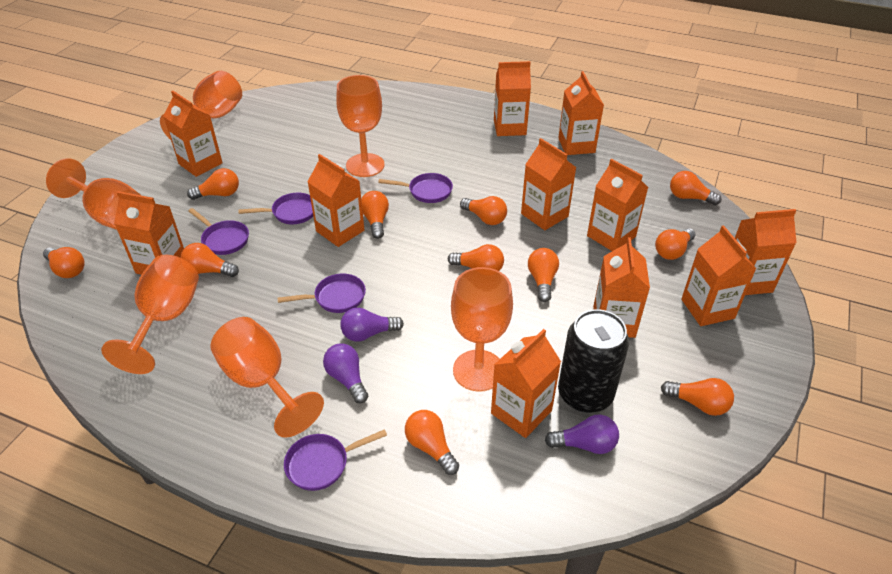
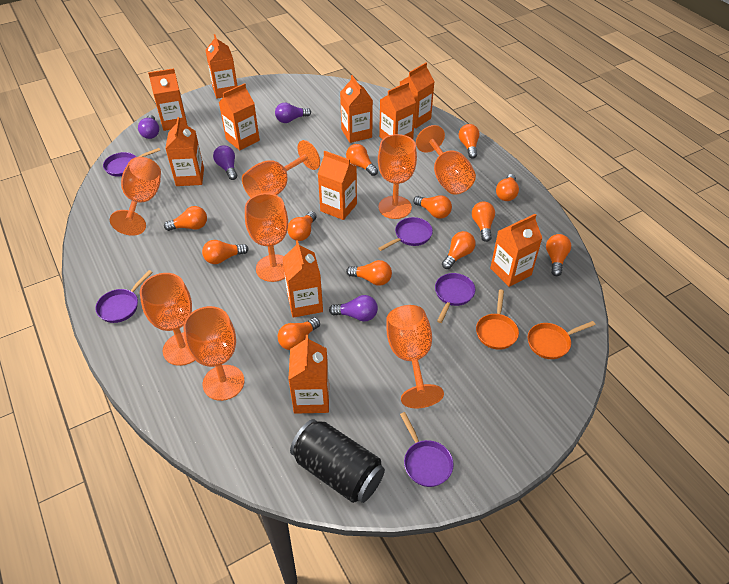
orange goblet: 6 -> 8
orange light bulb: 11 -> 12
orange pan: 0 -> 2
purple light bulb: 3 -> 4

